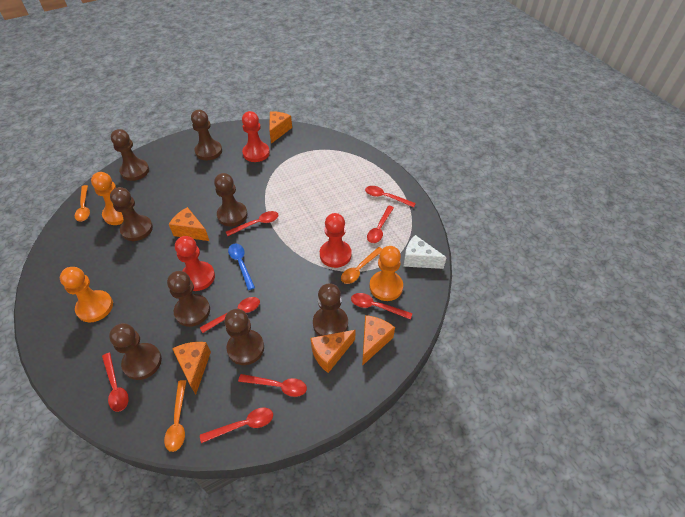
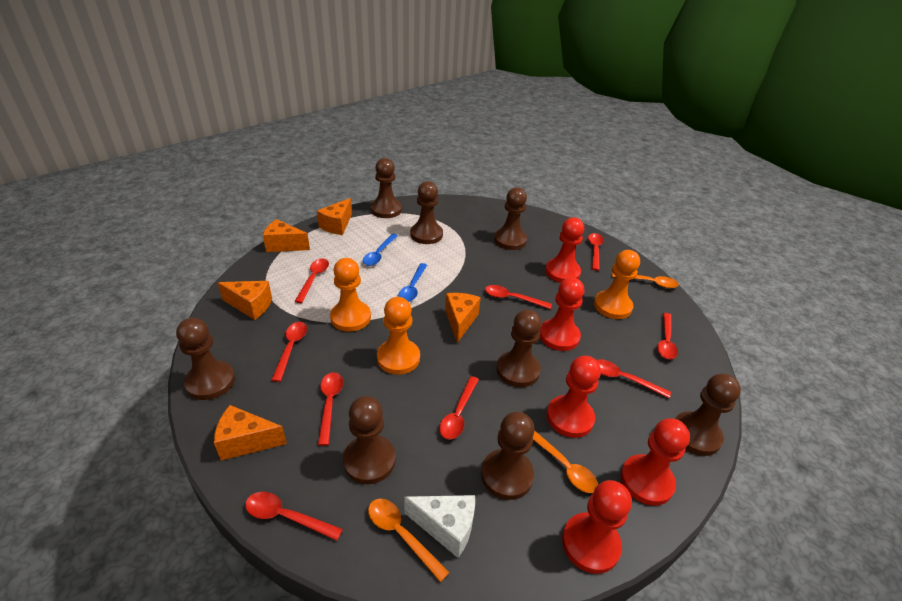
blue spoon: 1 -> 2
red pawn: 3 -> 5
red spoon: 8 -> 9

